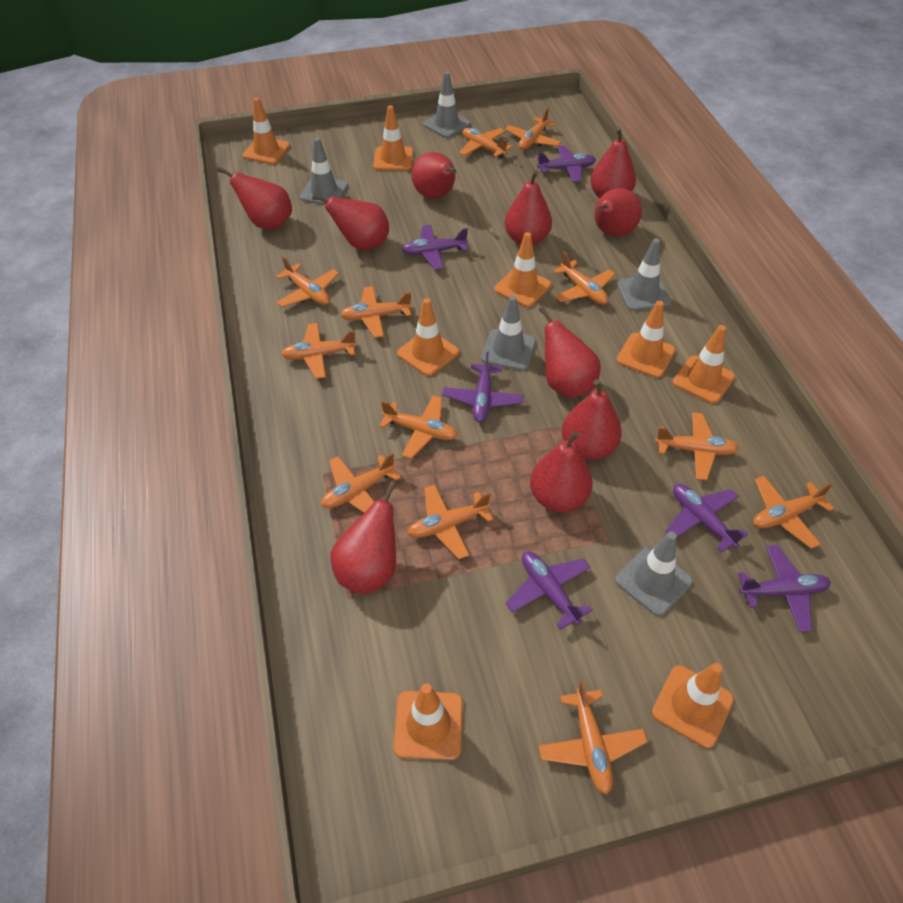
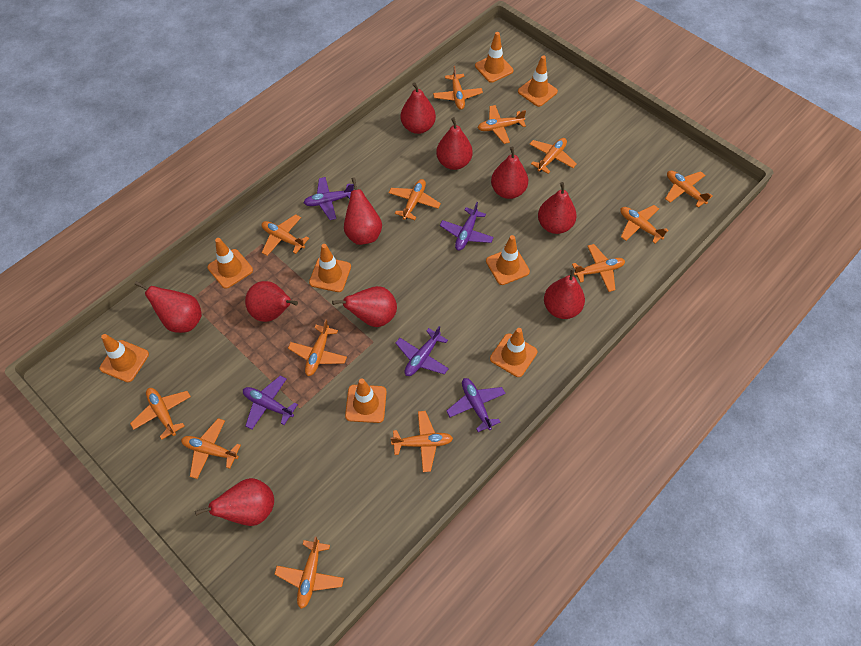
grey traffic cone: 5 -> 0
orange plane: 12 -> 13
purple plane: 6 -> 5

